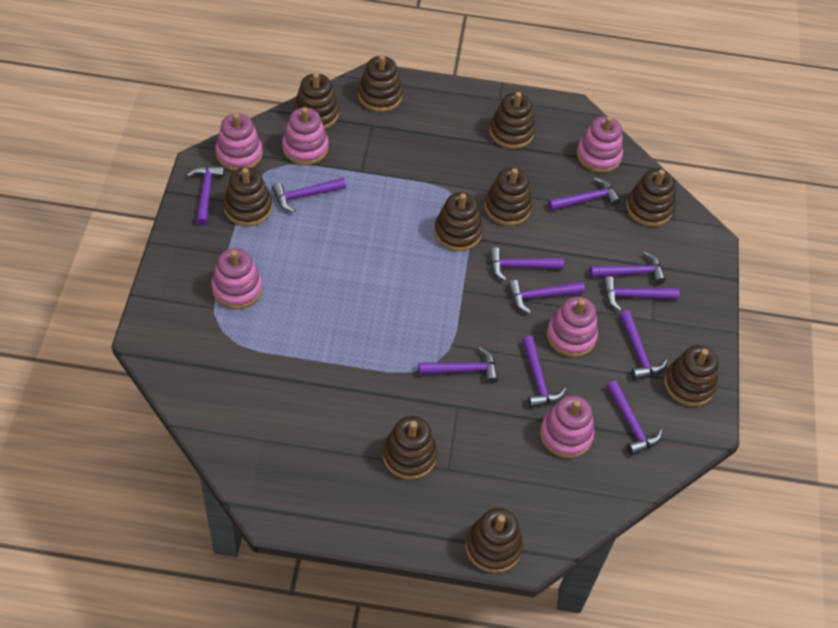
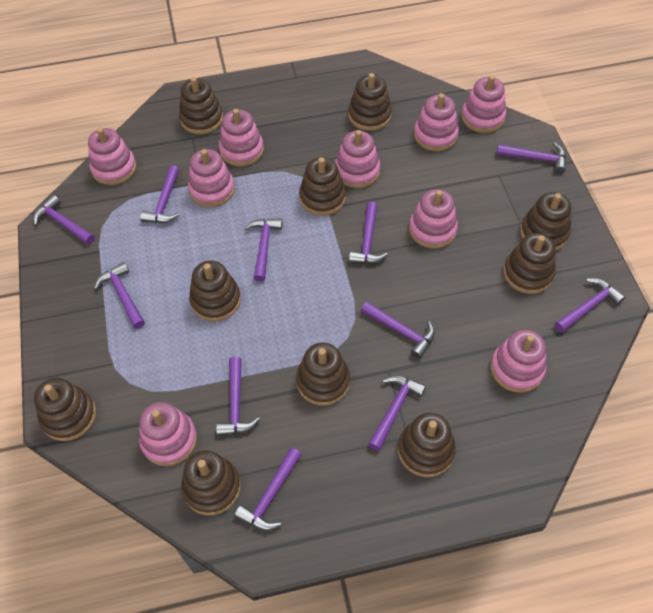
pink stacking toy: 6 -> 9

